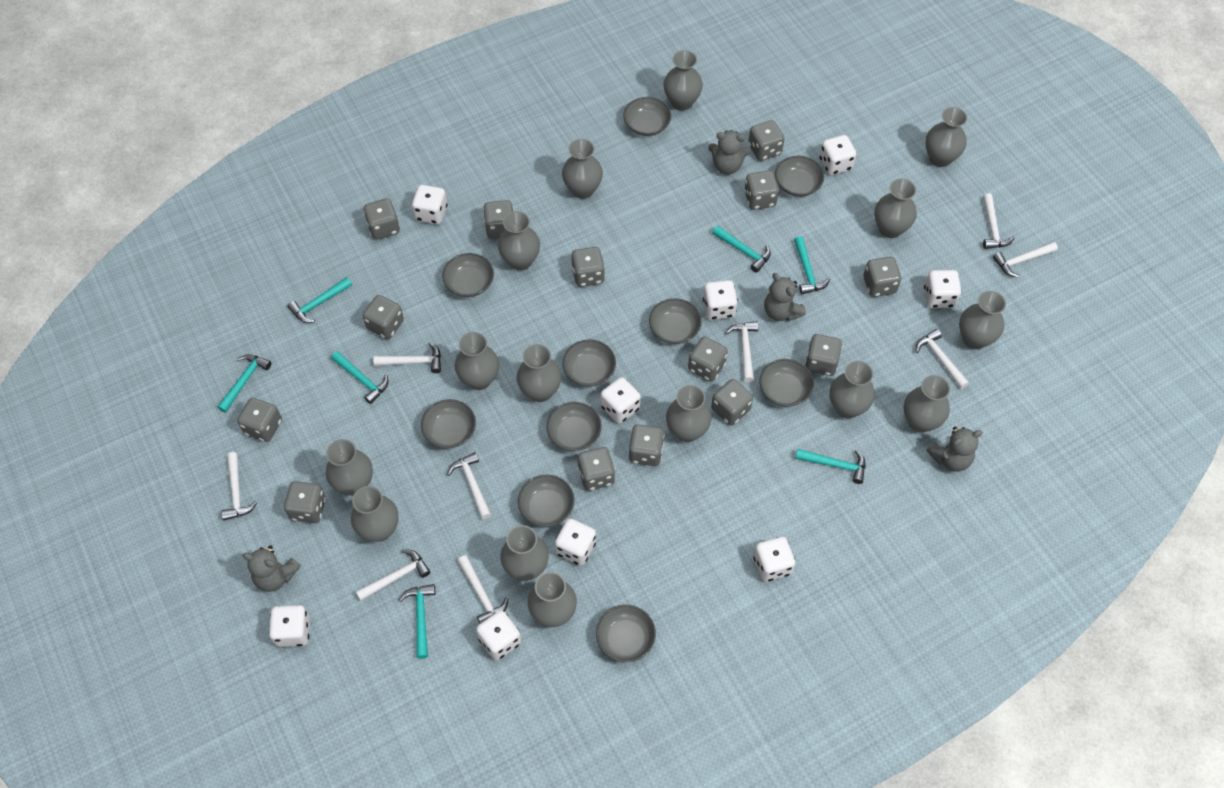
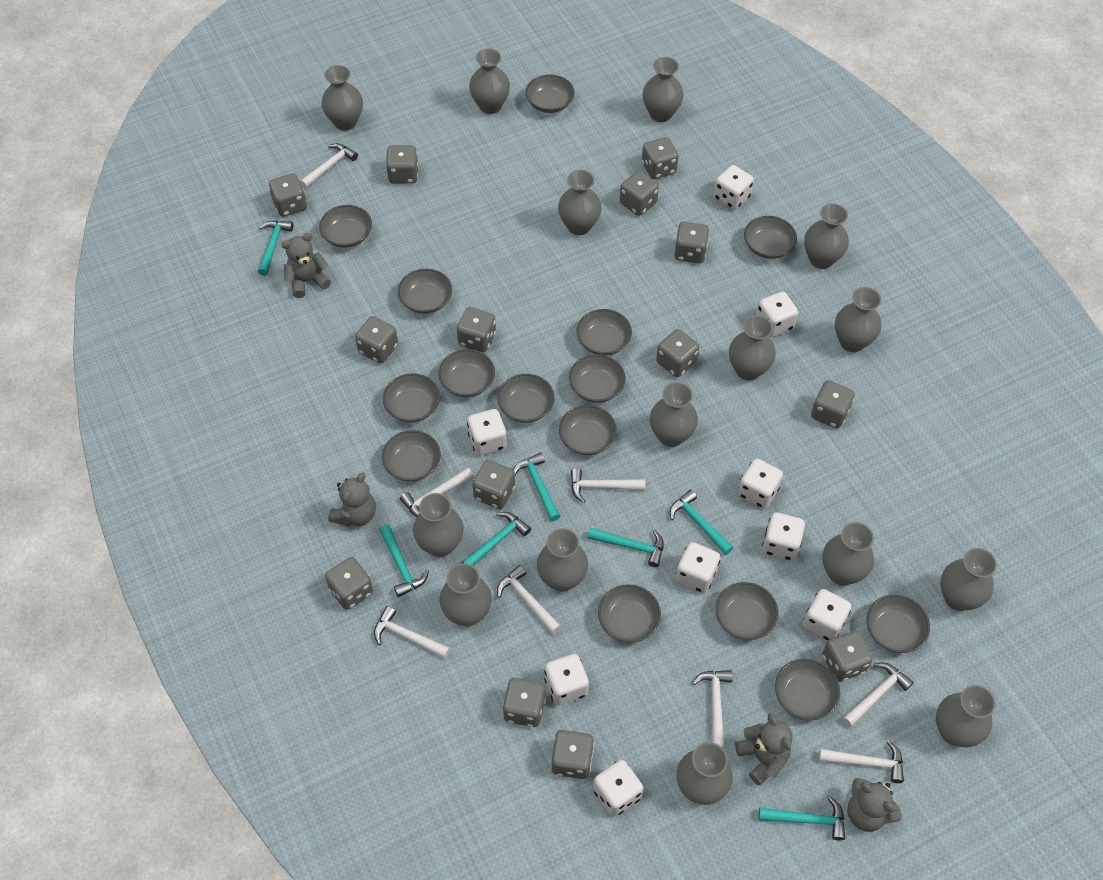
grey bowl: 10 -> 15
white hammer: 9 -> 8

